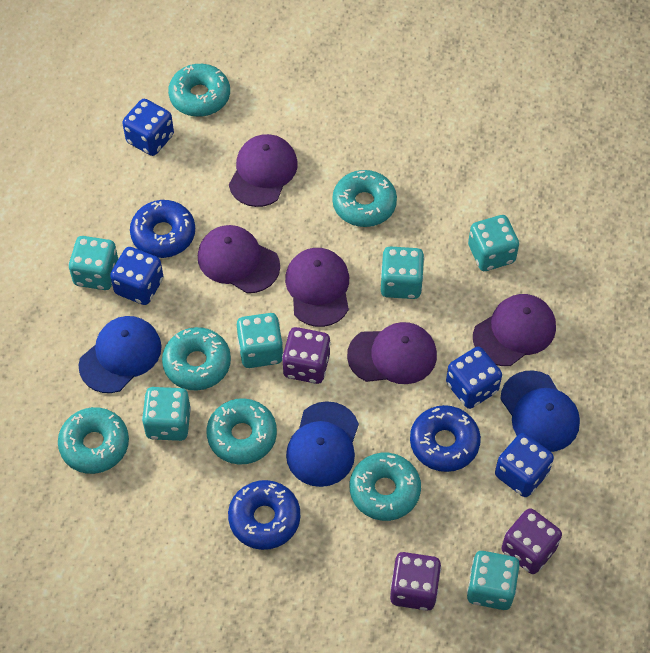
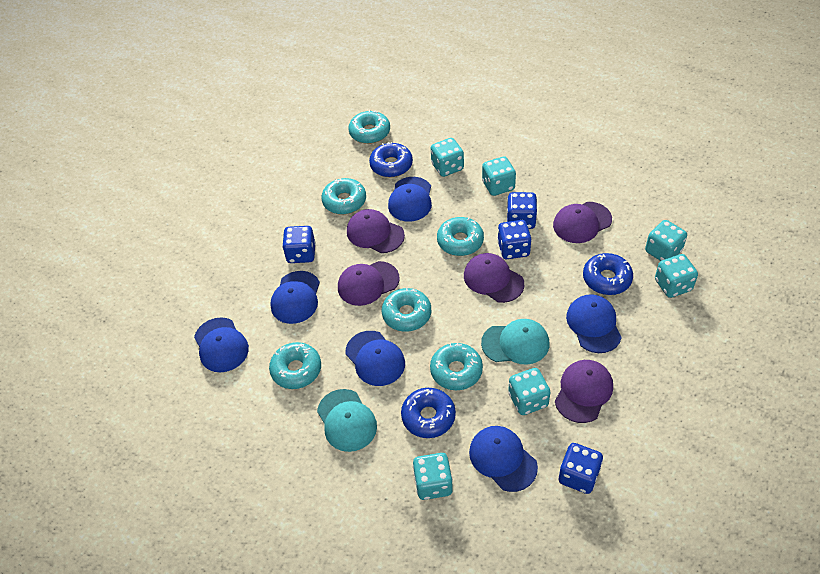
blue cap: 3 -> 6
purple dice: 3 -> 0
turquoise cap: 0 -> 2

